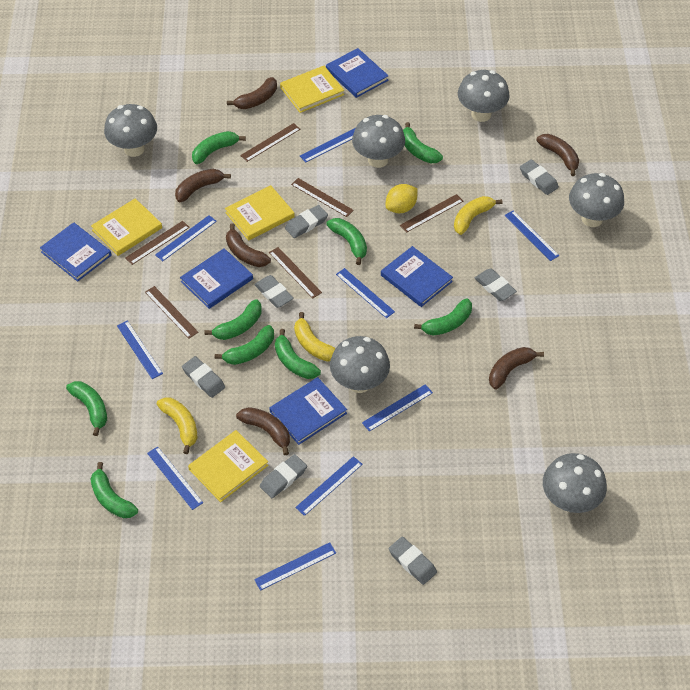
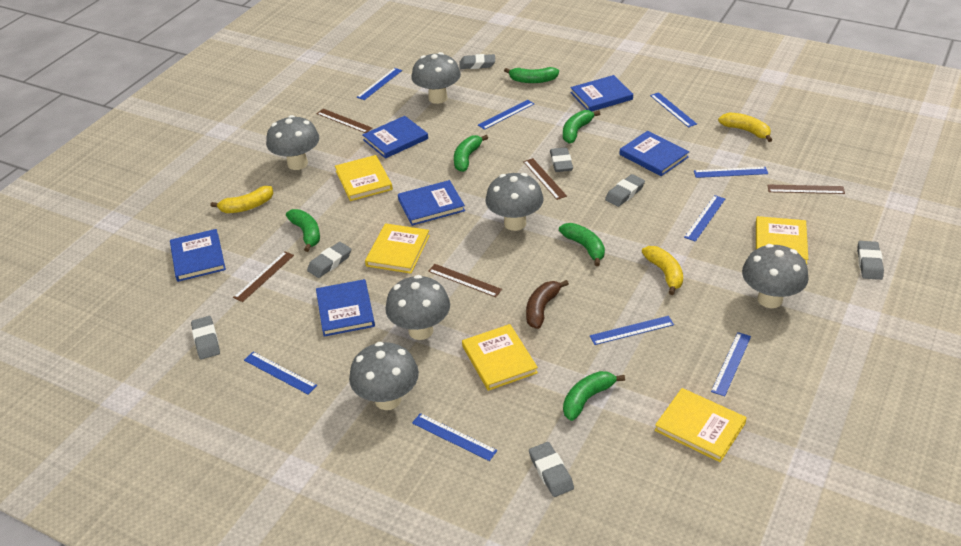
blue book: 5 -> 6
brown banana: 6 -> 1
brown ruler: 6 -> 5
green banana: 9 -> 6
yellow book: 4 -> 5
yellow lemon: 1 -> 0

